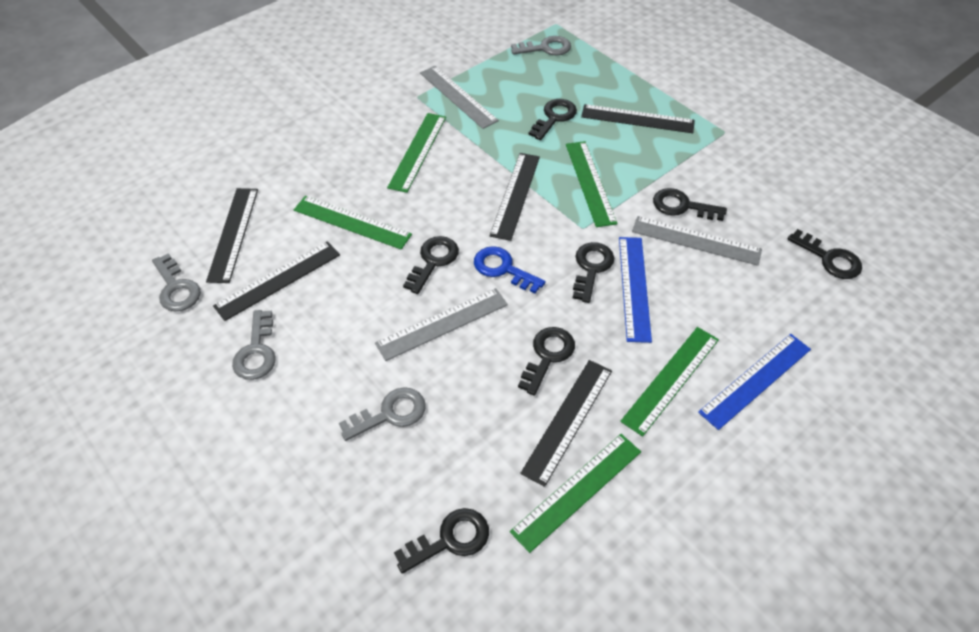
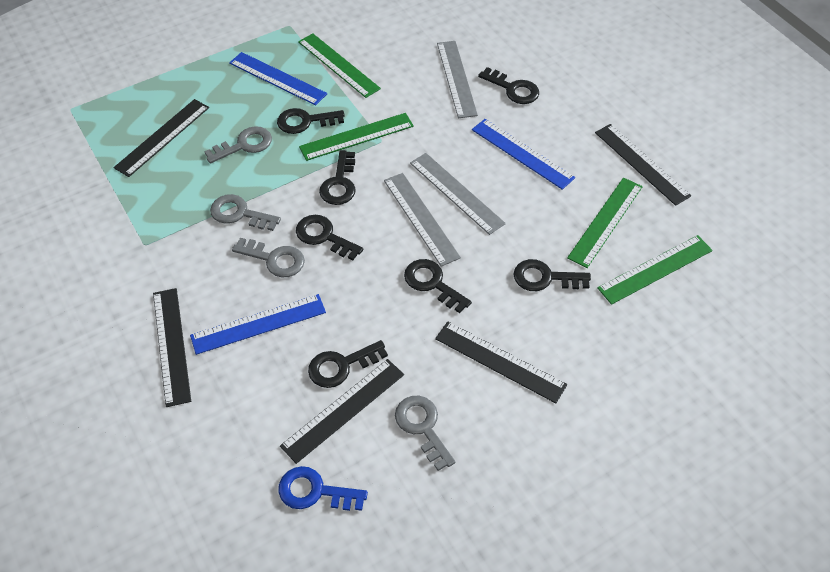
blue ruler: 2 -> 3
green ruler: 5 -> 4

